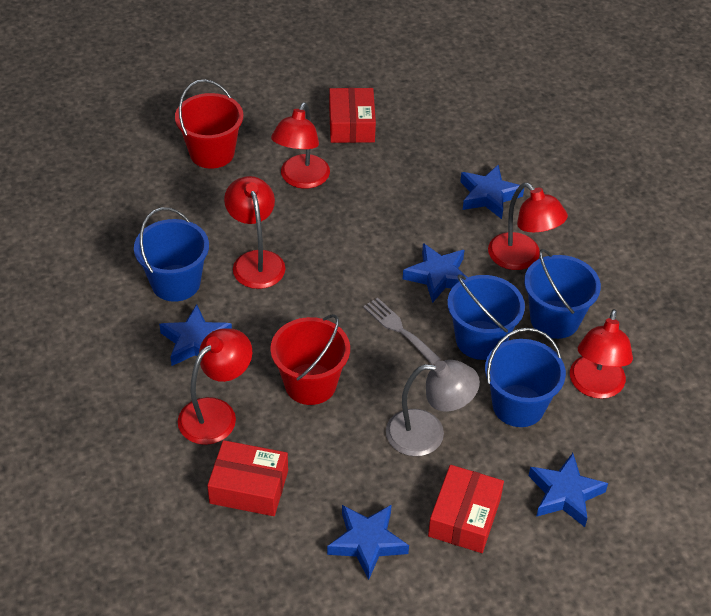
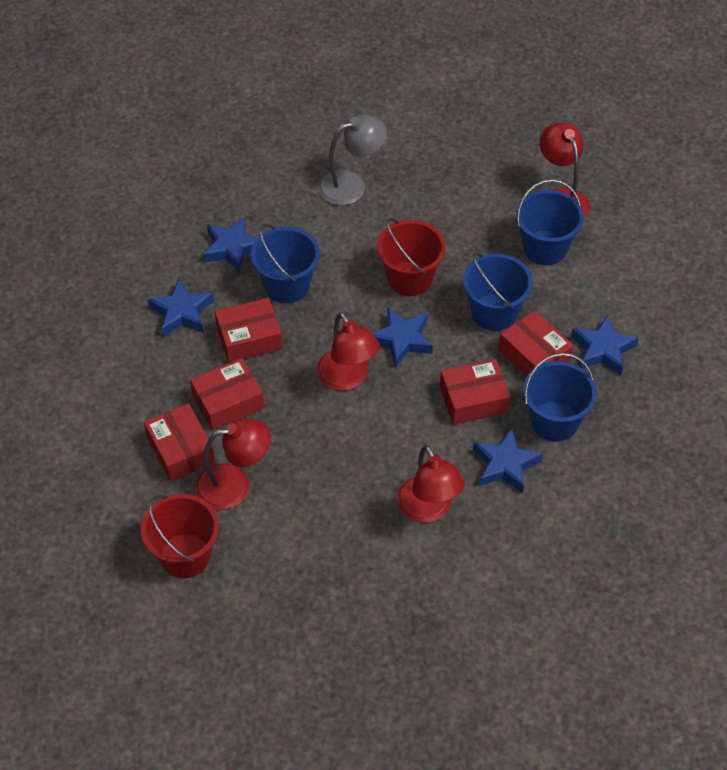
grey fork: 1 -> 0
red box: 3 -> 5
red lamp: 5 -> 4

